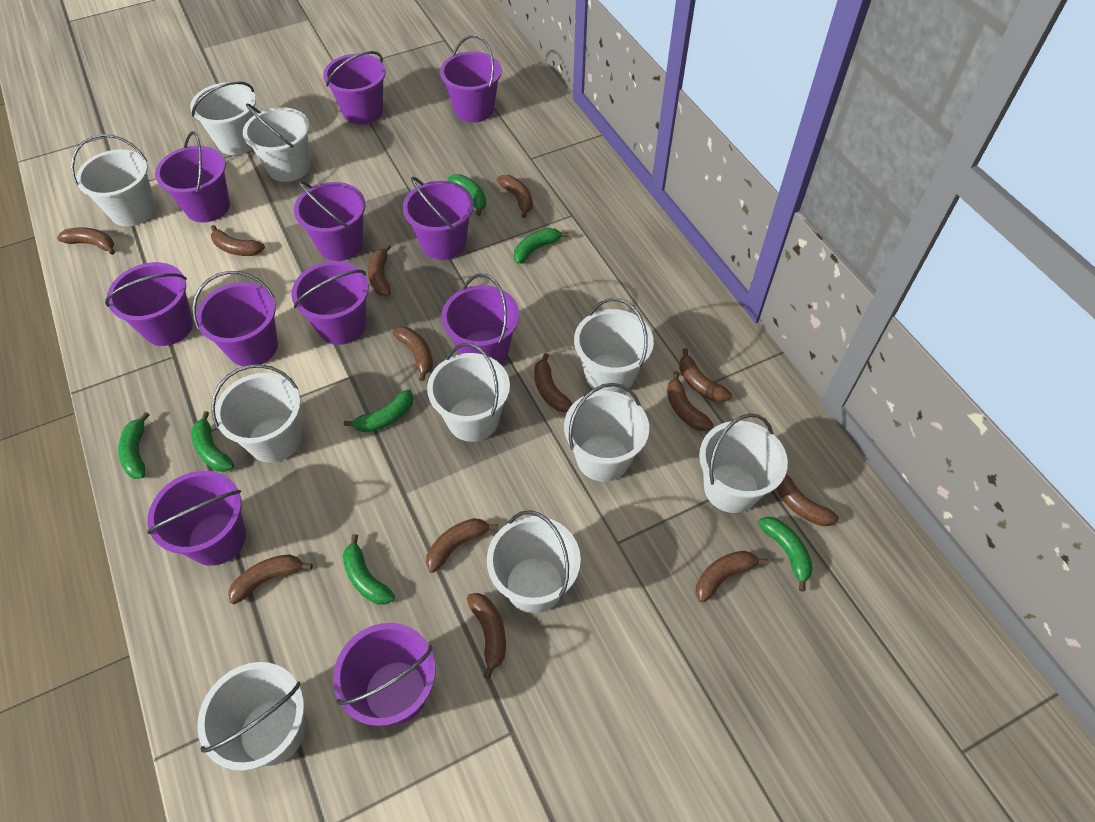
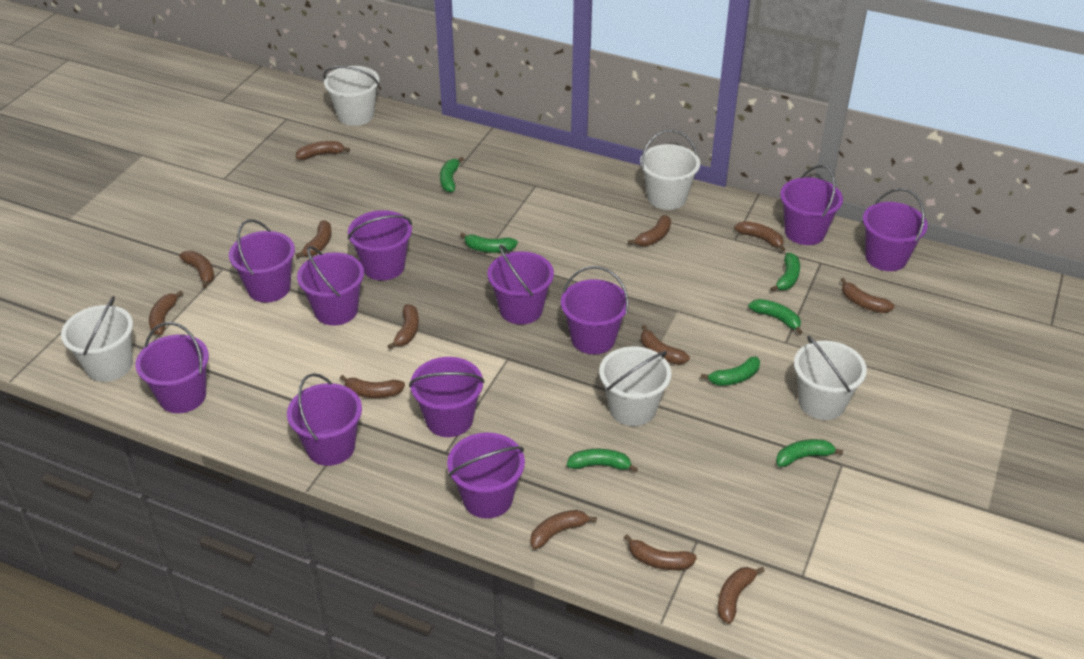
white bucket: 10 -> 5

